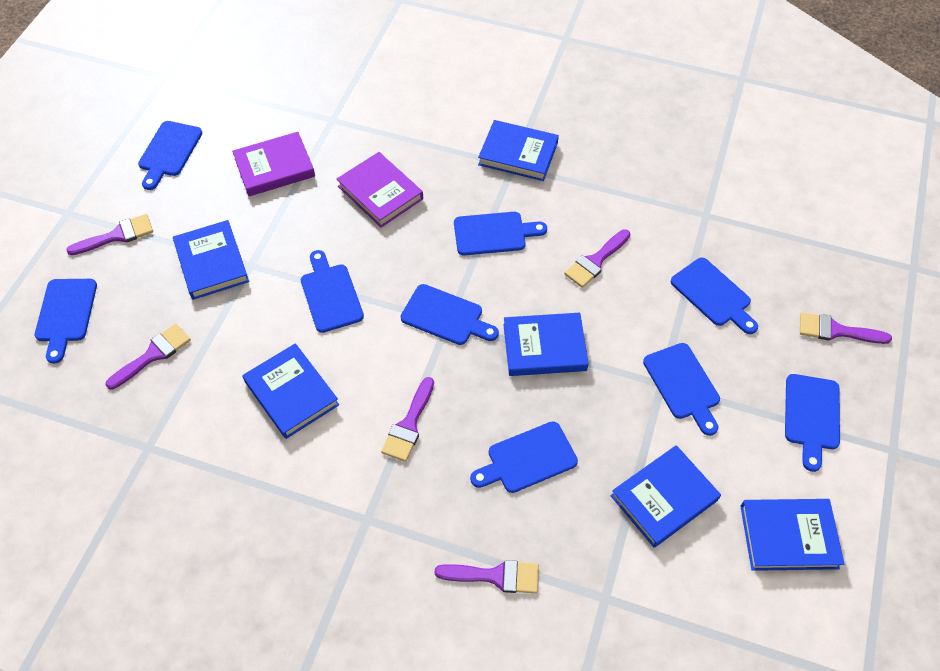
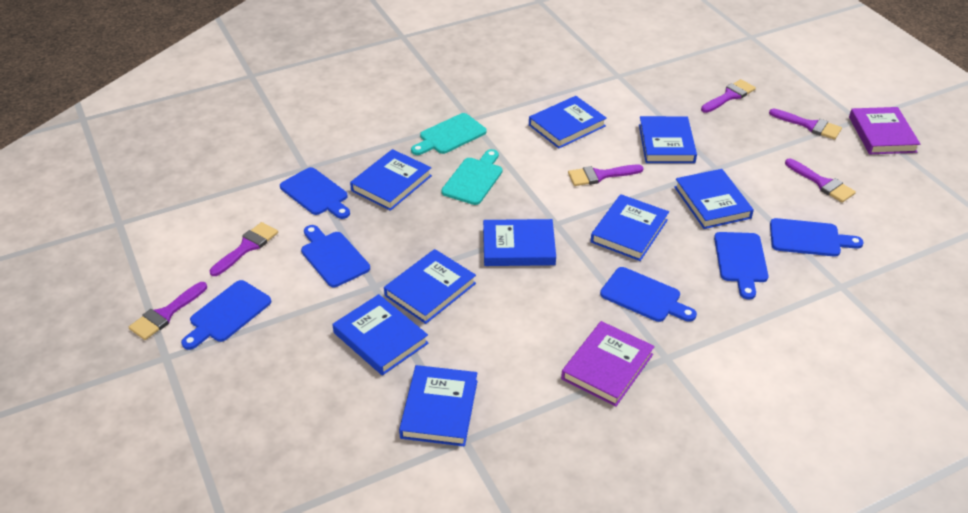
blue book: 6 -> 9
blue cutting board: 9 -> 6
turquoise cutting board: 0 -> 2

